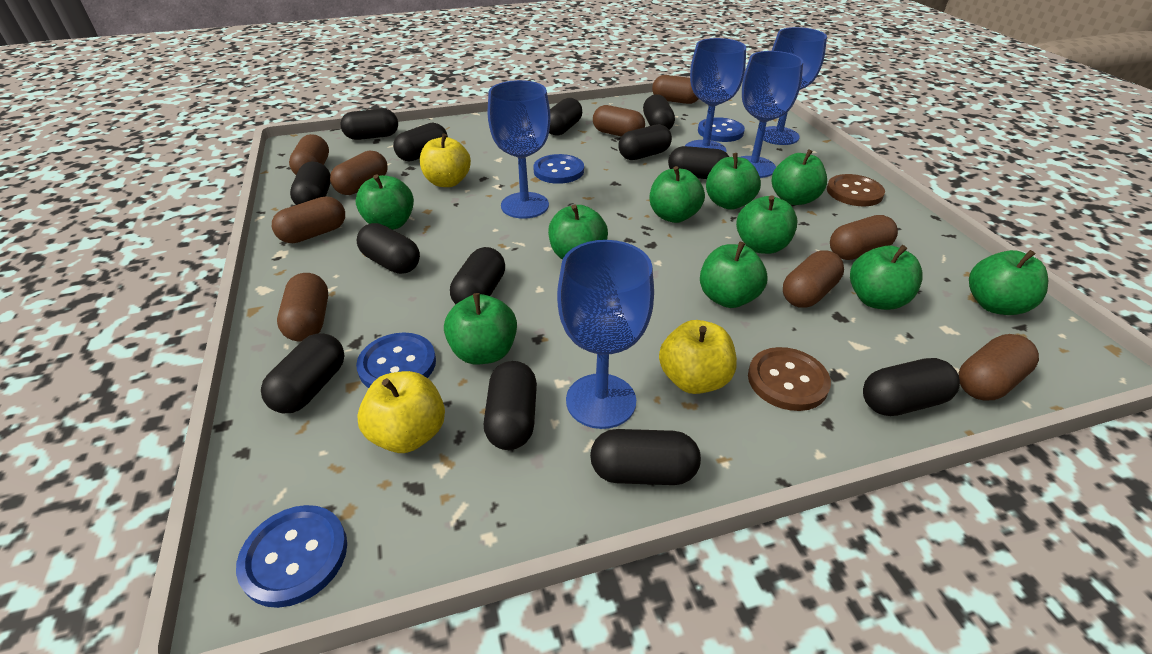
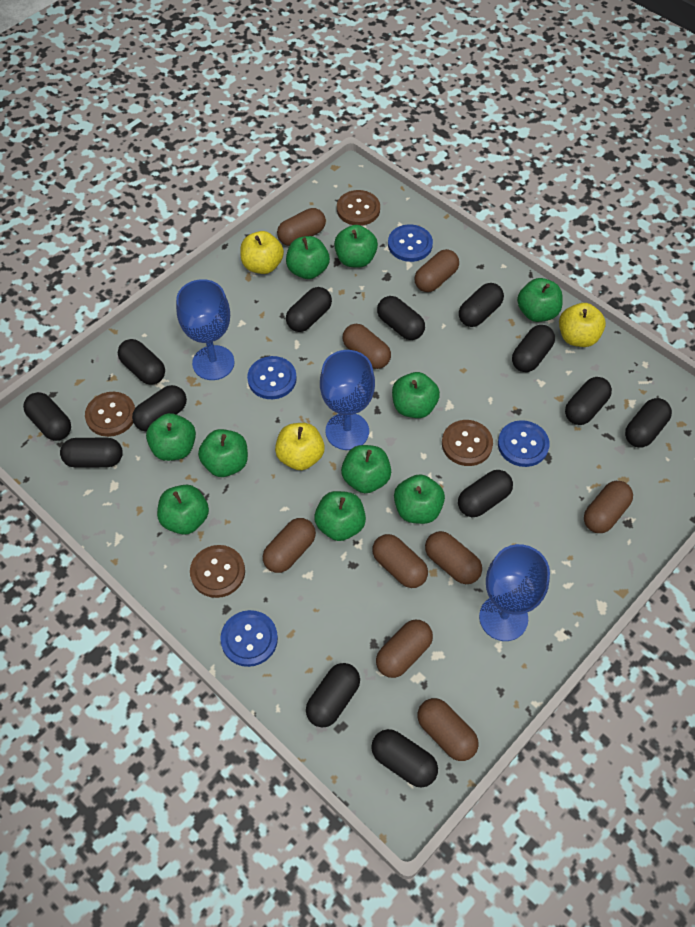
blue goblet: 5 -> 3
brown button: 2 -> 4

